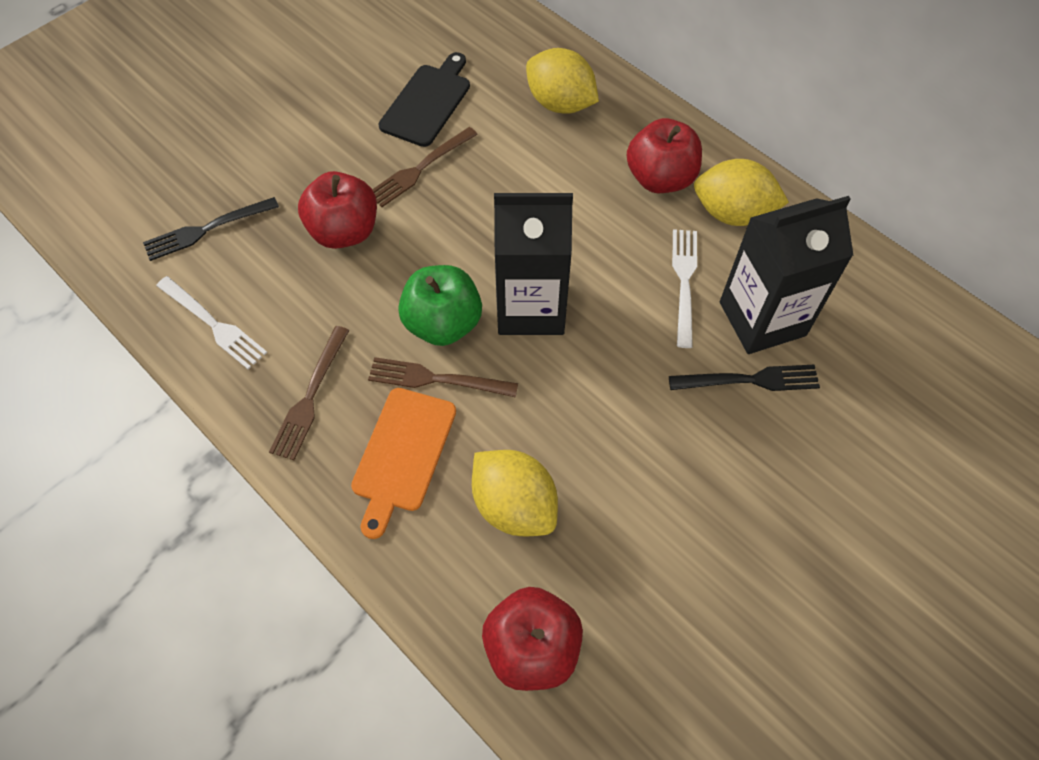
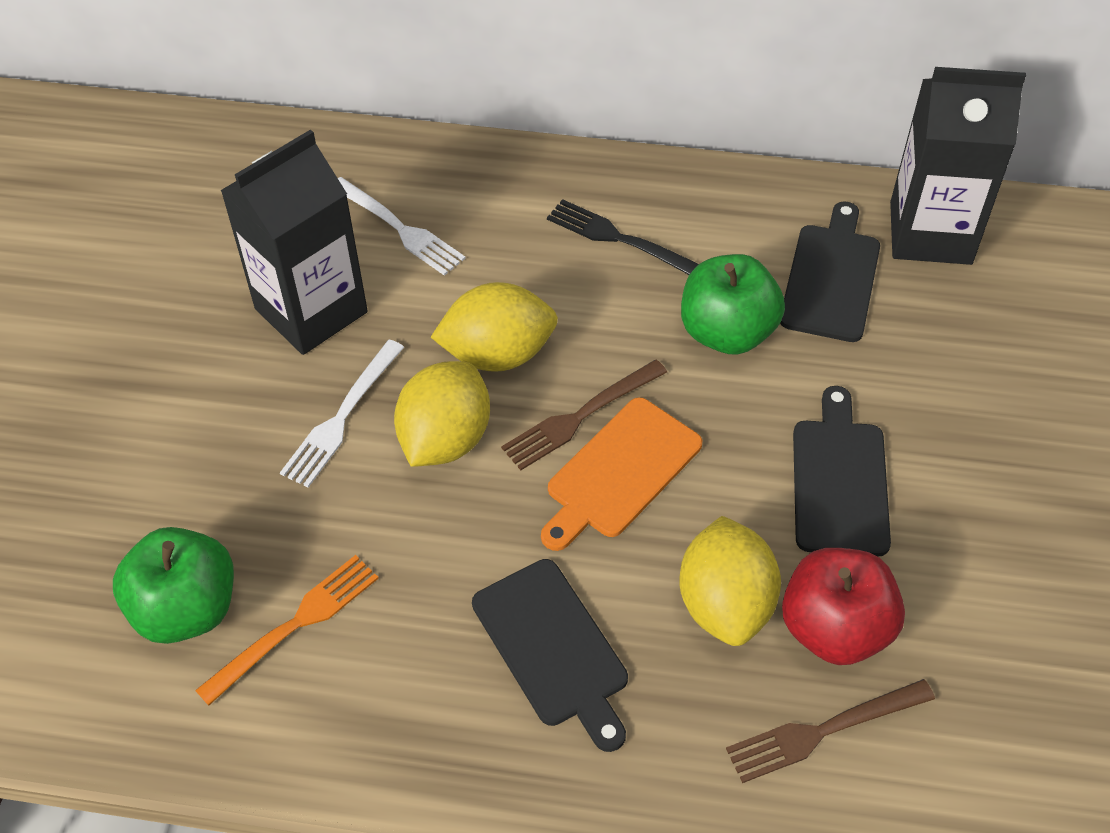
black cutting board: 1 -> 3
black fork: 2 -> 1
brown fork: 3 -> 2
green apple: 1 -> 2
orange fork: 0 -> 1
red apple: 3 -> 1

